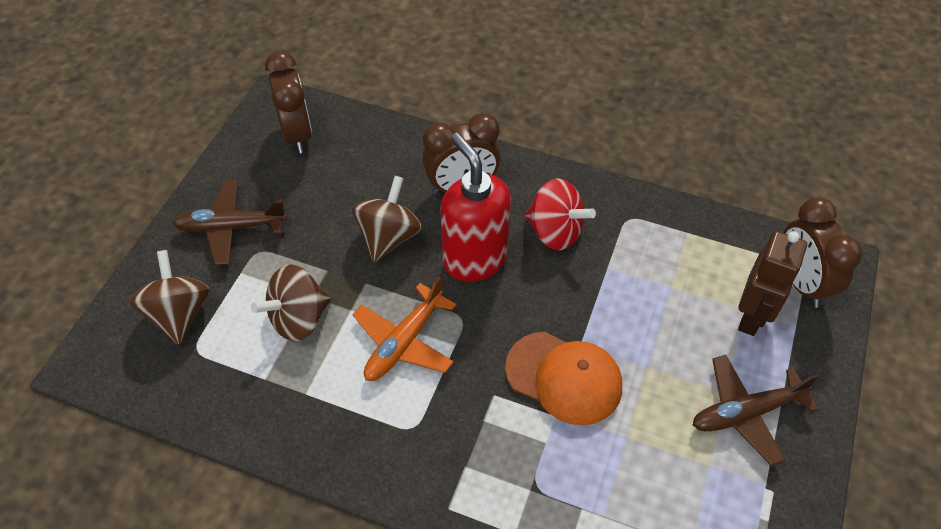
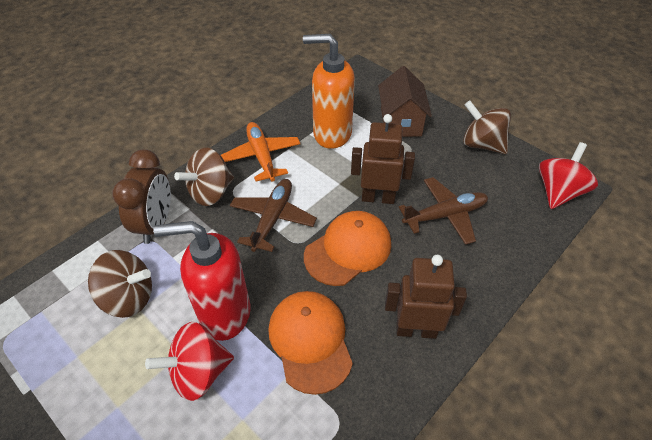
brown clock: 3 -> 1
brown house: 0 -> 1
brown robot: 1 -> 2
orange cap: 1 -> 2
orange soap dispenser: 0 -> 1
red spinning top: 1 -> 2

